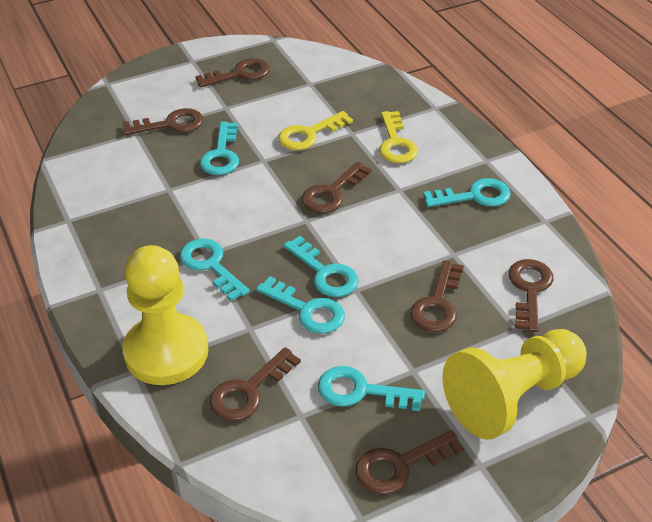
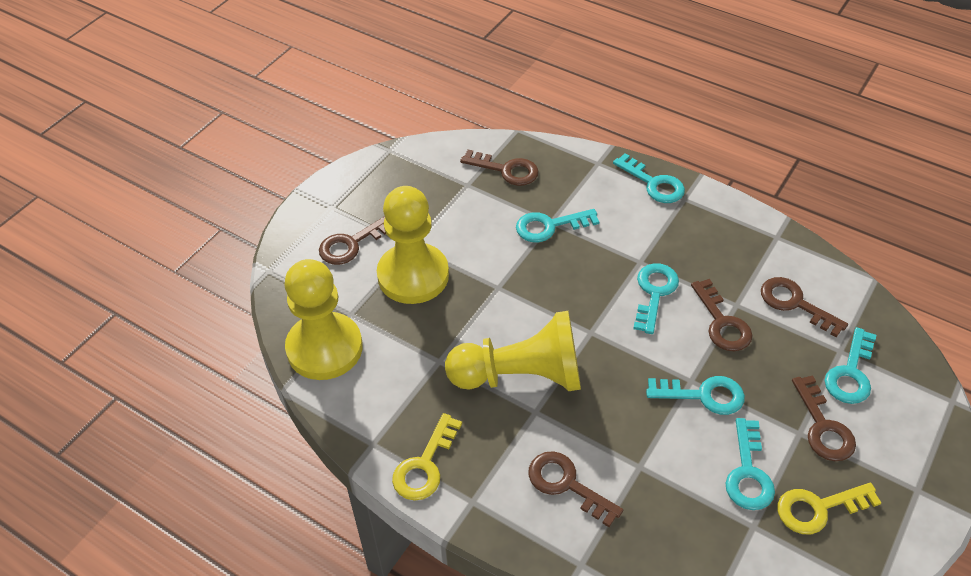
brown key: 7 -> 6
yellow pawn: 2 -> 3

